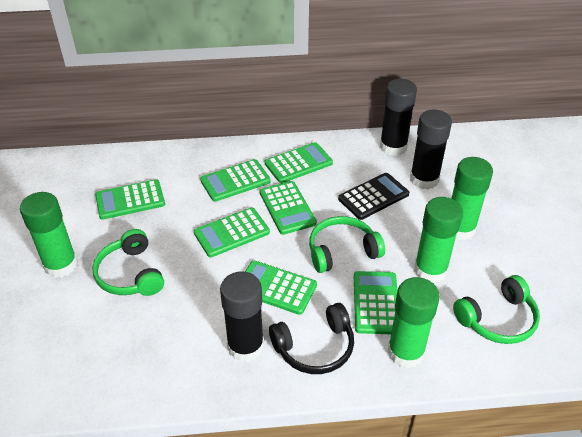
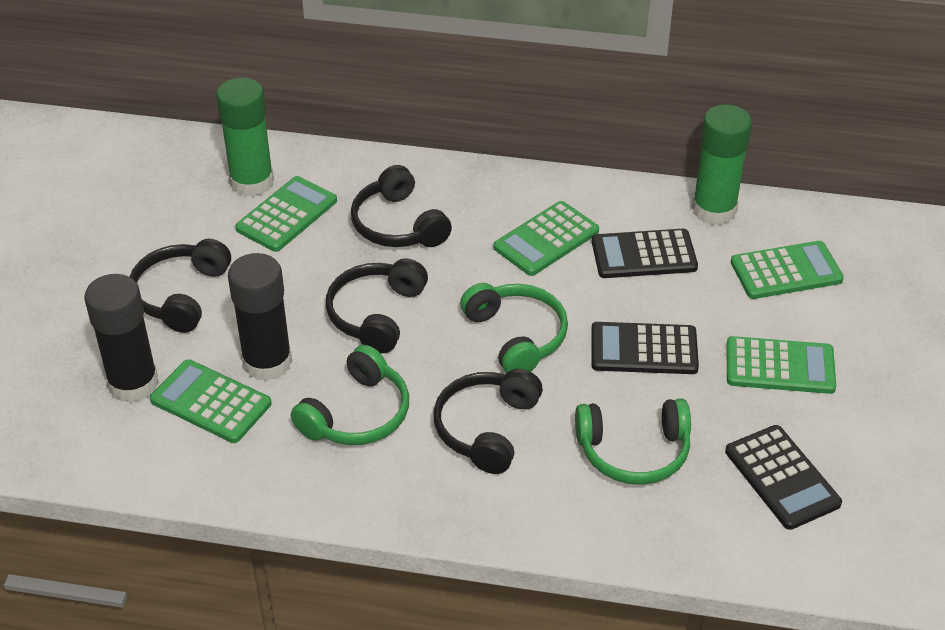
black calculator: 1 -> 3
black glue stick: 3 -> 2
black headphones: 1 -> 4
green calculator: 7 -> 5
green glue stick: 4 -> 2

